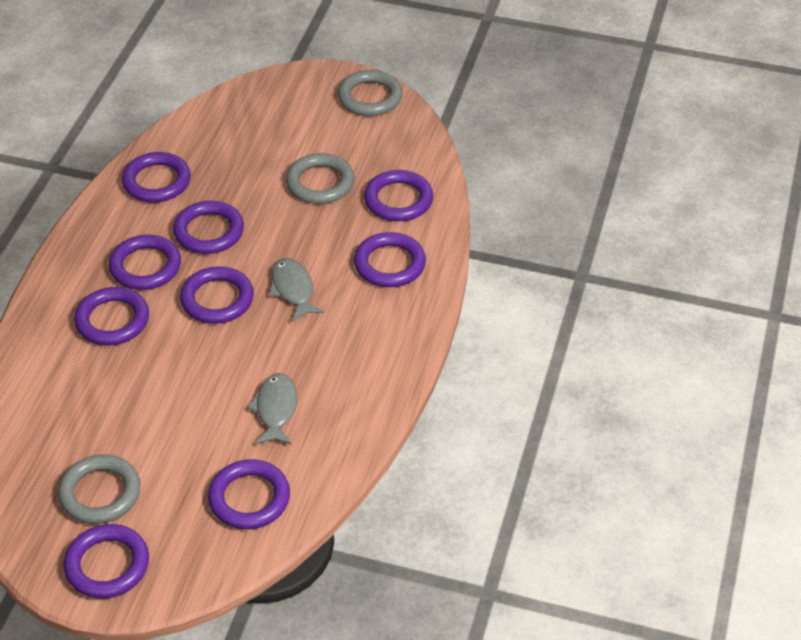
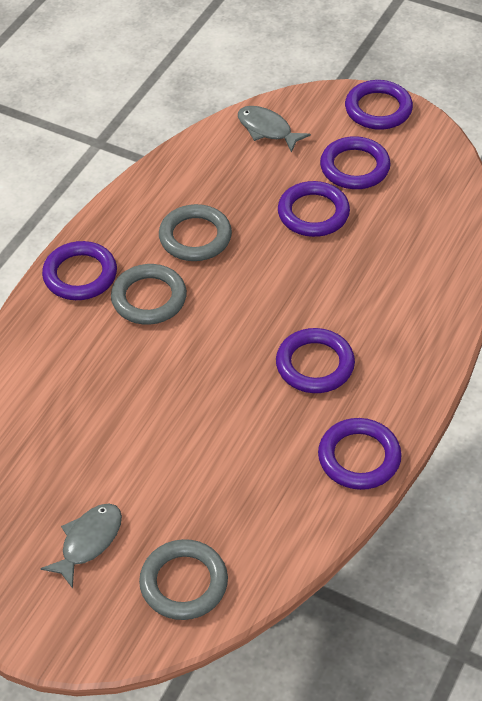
purple ring: 9 -> 6

